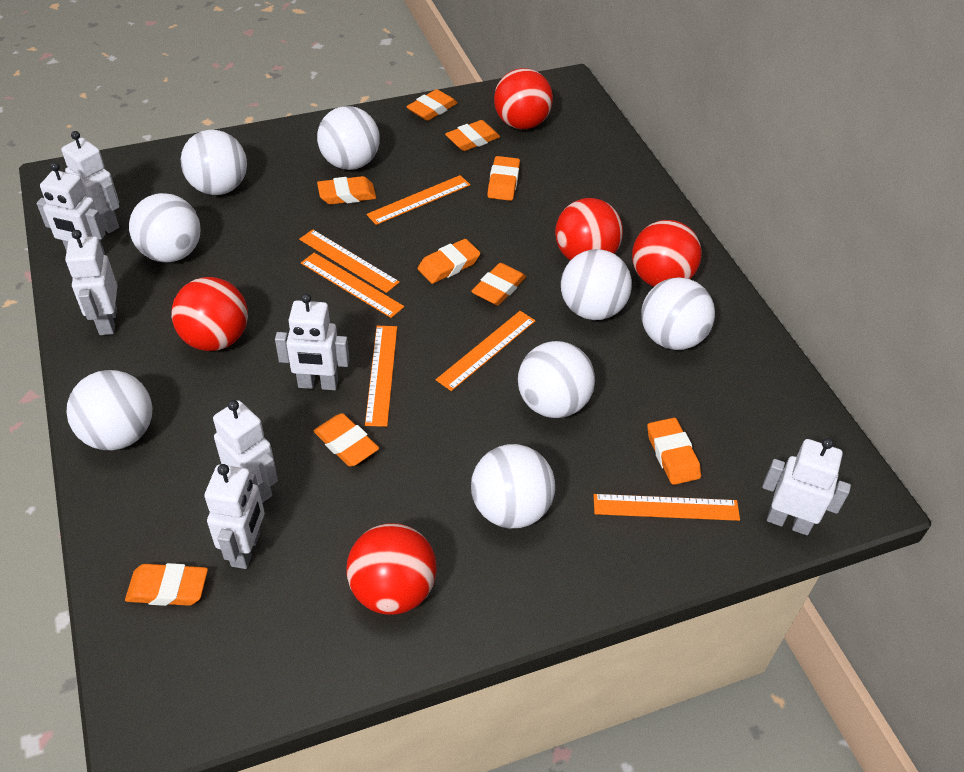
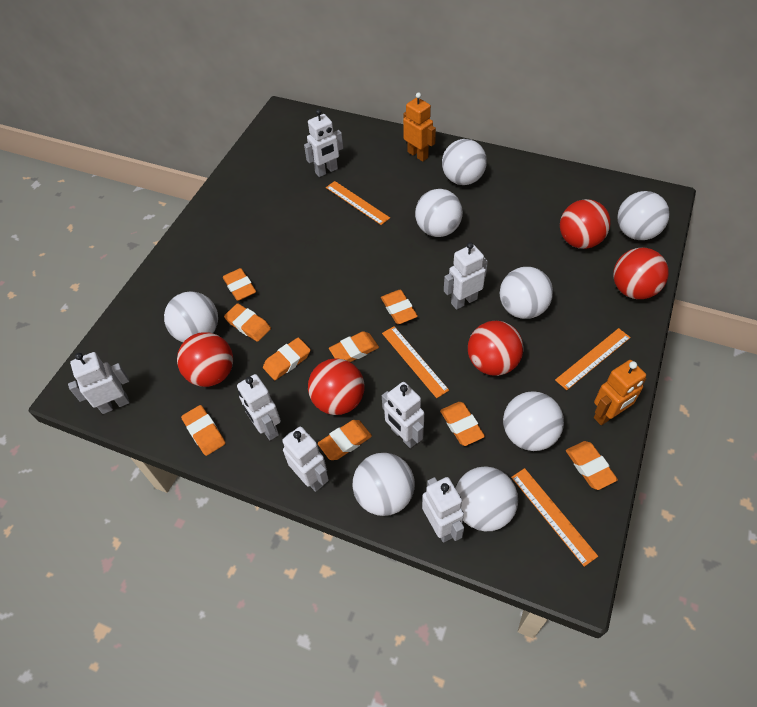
orange robot: 0 -> 2
orange ruler: 6 -> 4

